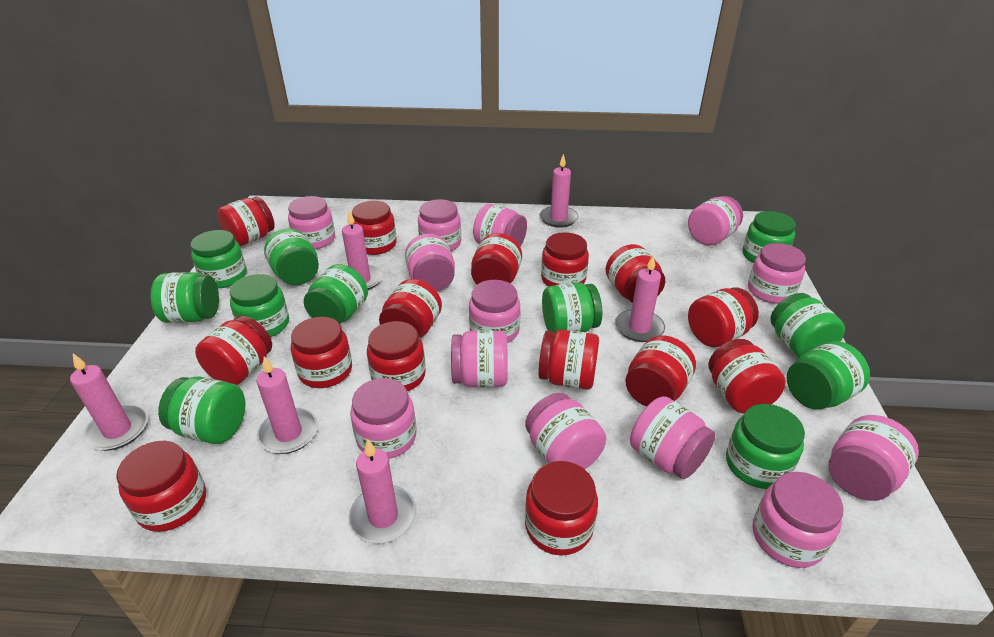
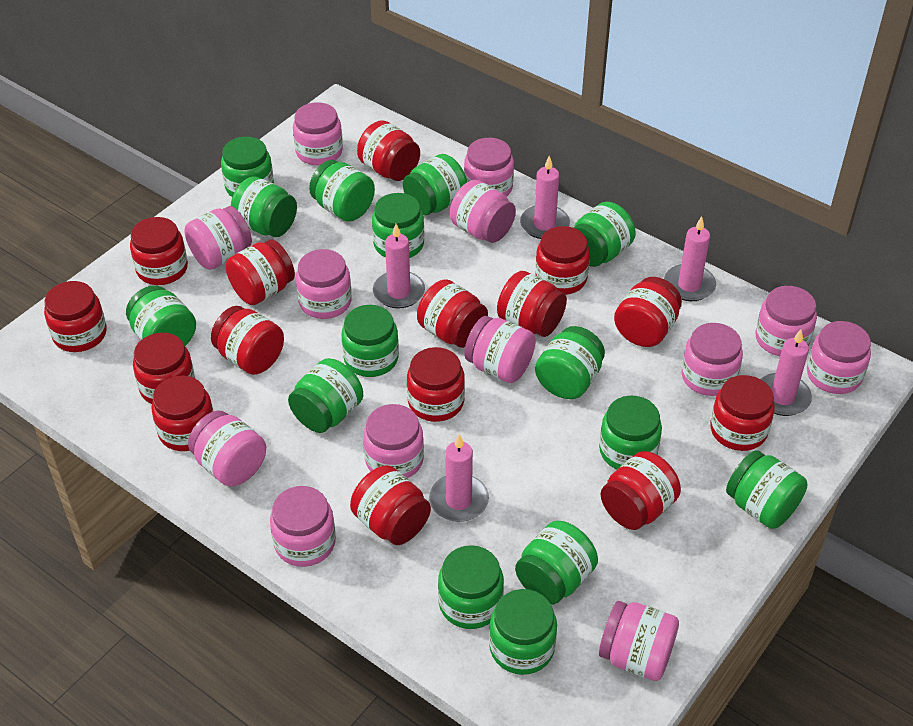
green jar: 11 -> 15
pink candle: 6 -> 5

